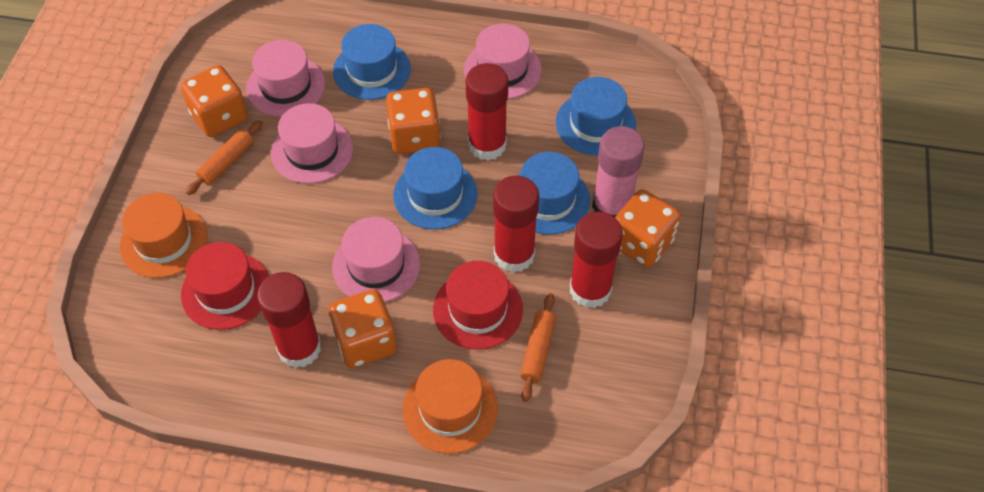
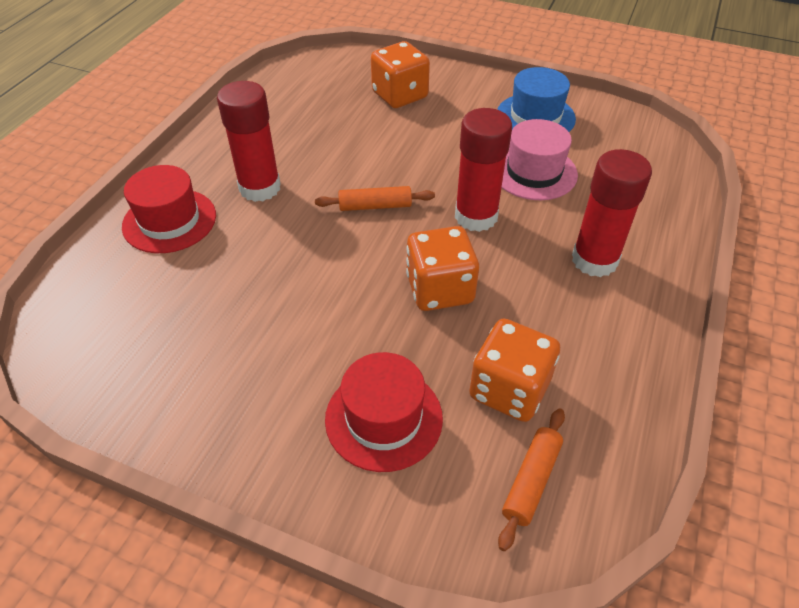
blue hat: 4 -> 1
orange dice: 4 -> 3
orange hat: 2 -> 0
pink glue stick: 1 -> 0
pink hat: 4 -> 1
red glue stick: 4 -> 3

